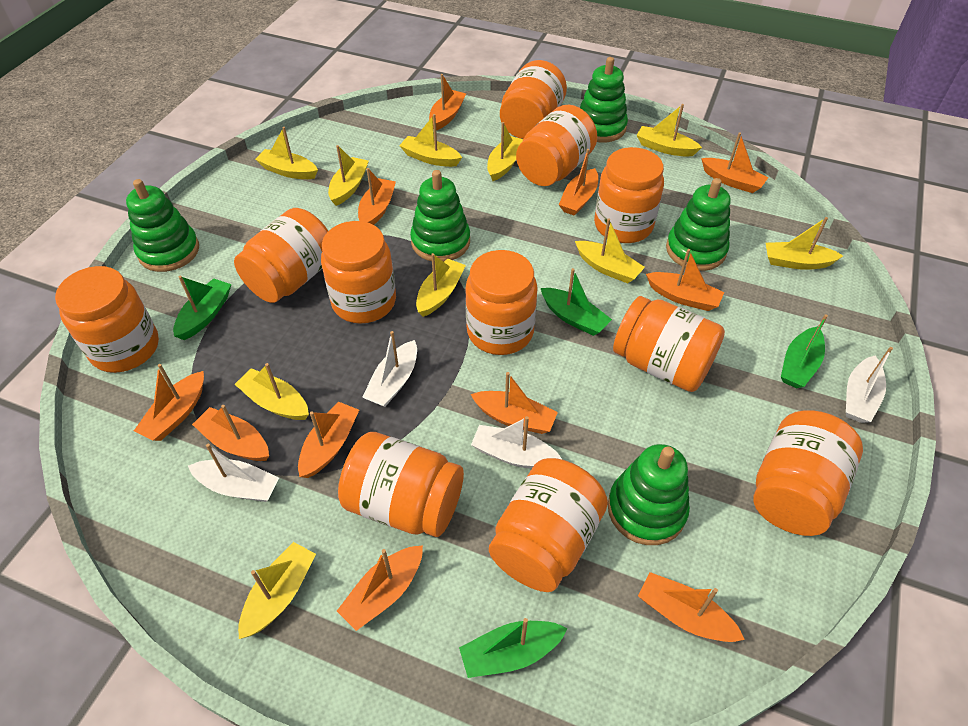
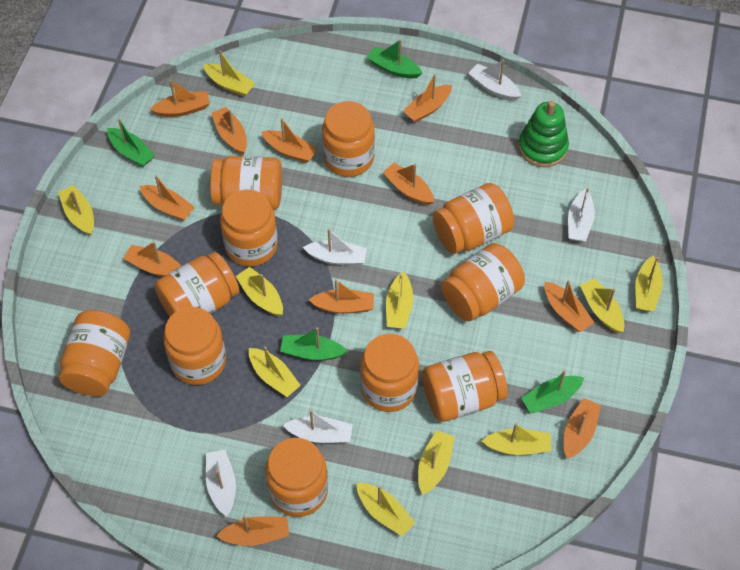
green stacking toy: 5 -> 1
white boat: 4 -> 5

